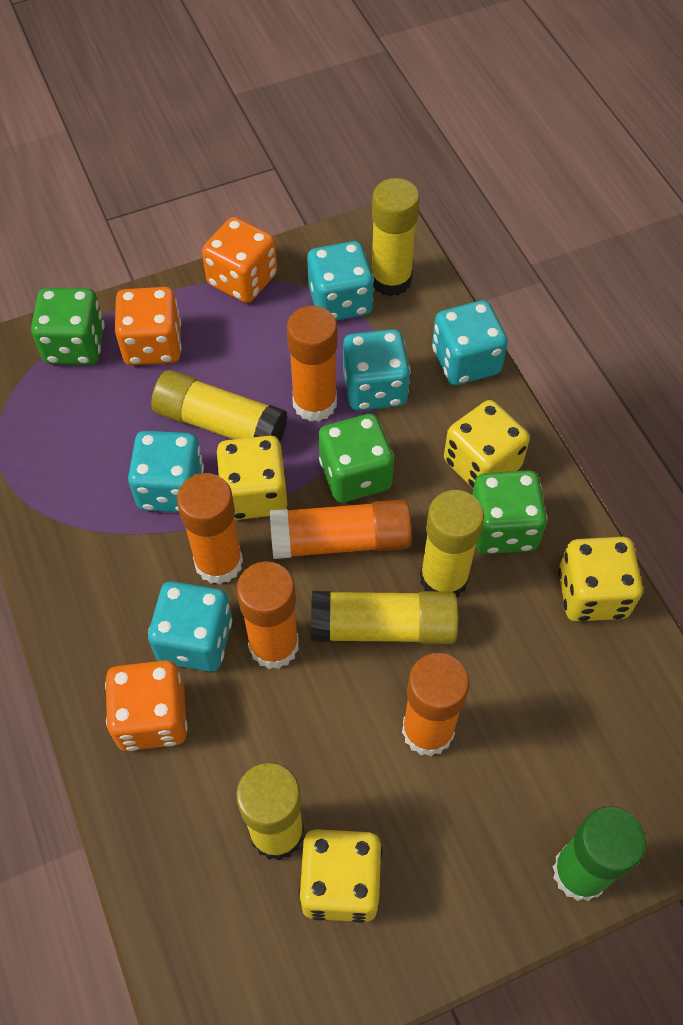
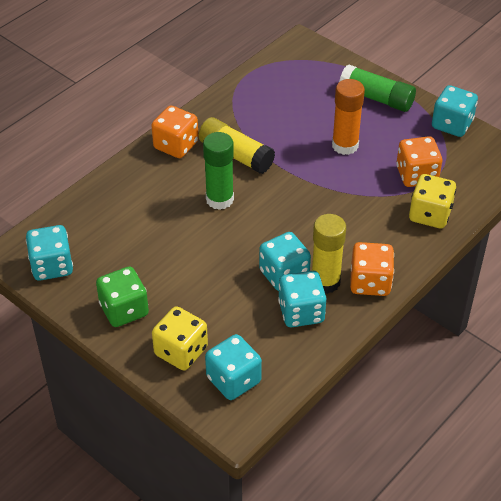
green dice: 3 -> 1
green glue stick: 1 -> 2
orange glue stick: 5 -> 1
yellow dice: 4 -> 2
yellow glue stick: 5 -> 2

